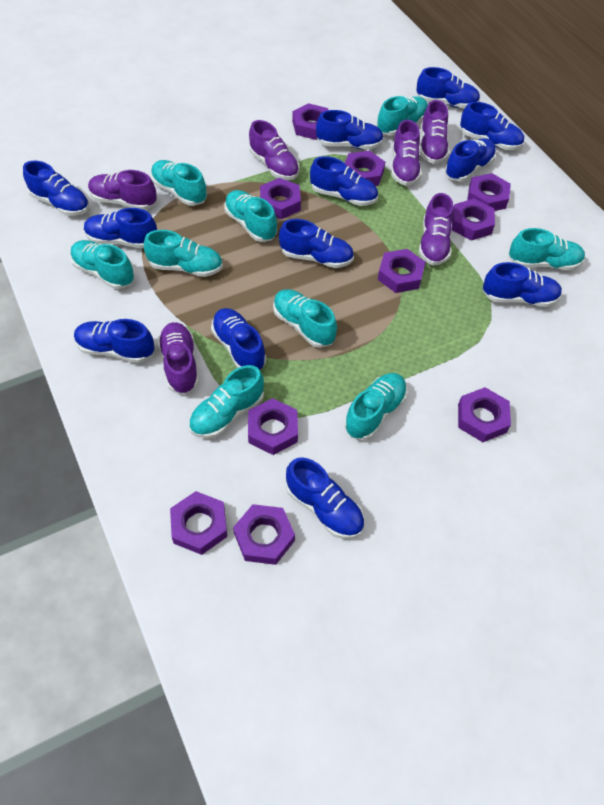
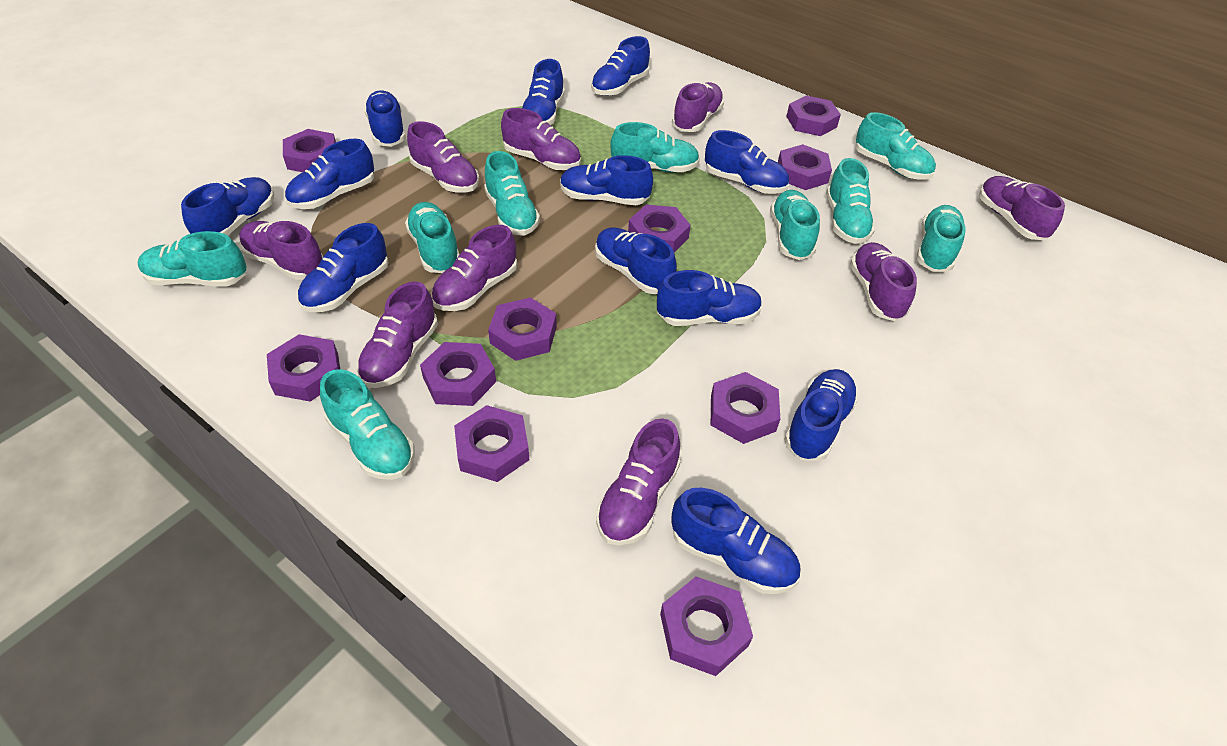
purple shoe: 6 -> 9

